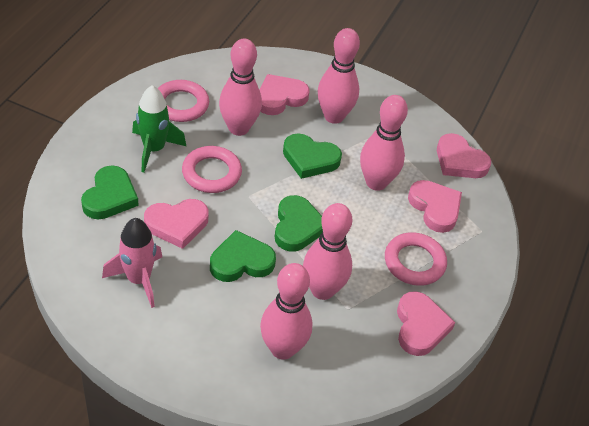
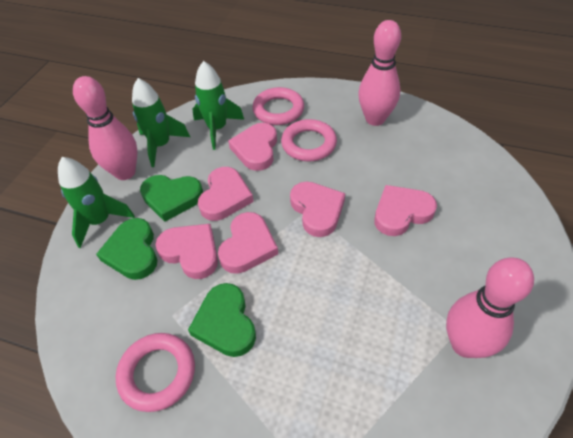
green heart: 4 -> 3
green rocket: 1 -> 3
pink bowling pin: 5 -> 3
pink heart: 5 -> 6
pink rocket: 1 -> 0

